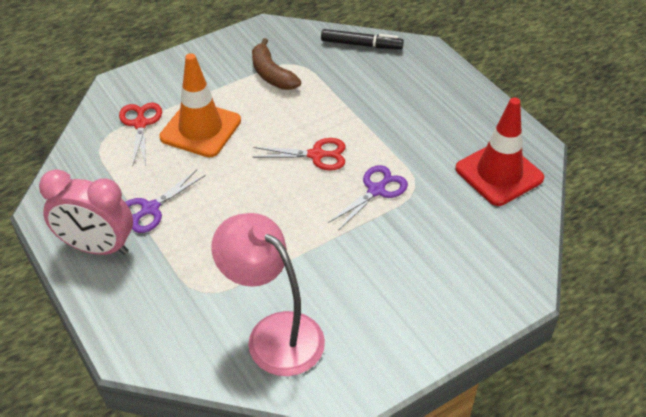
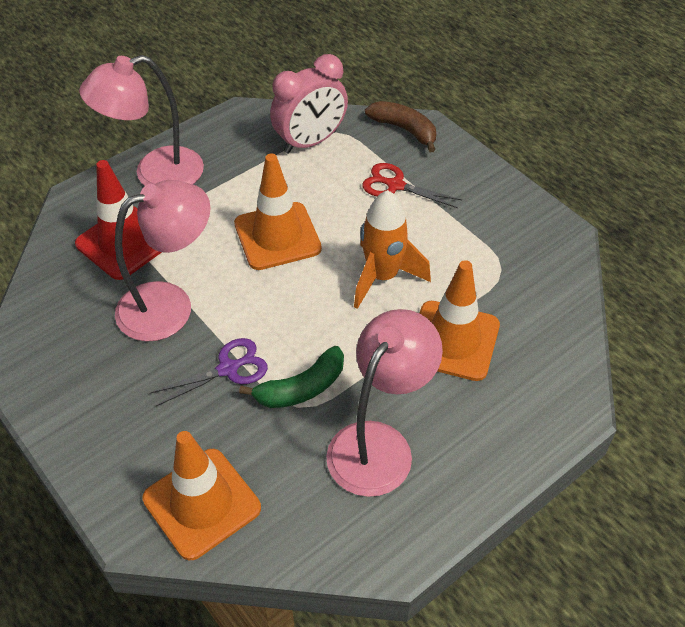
black marker: 1 -> 0
green banana: 0 -> 1
orange rocket: 0 -> 1
orange traffic cone: 1 -> 3
pink lamp: 1 -> 3
purple scissors: 2 -> 1
red scissors: 2 -> 1

